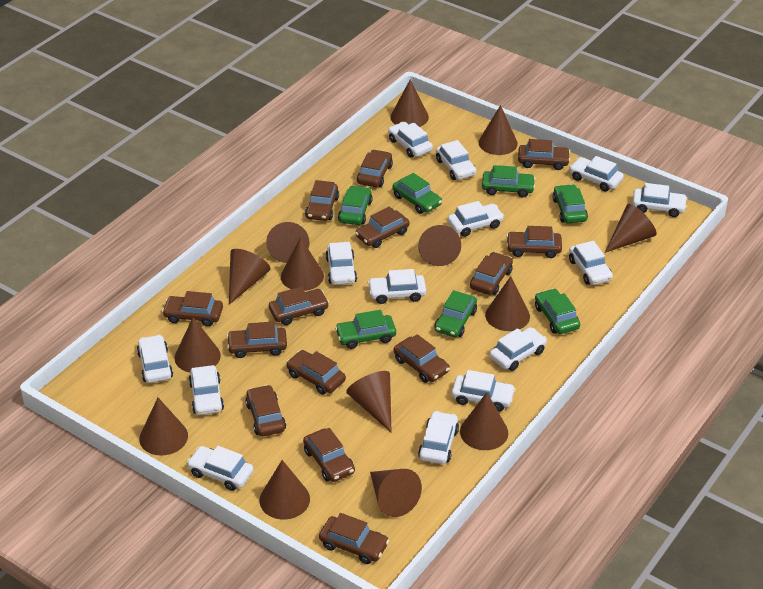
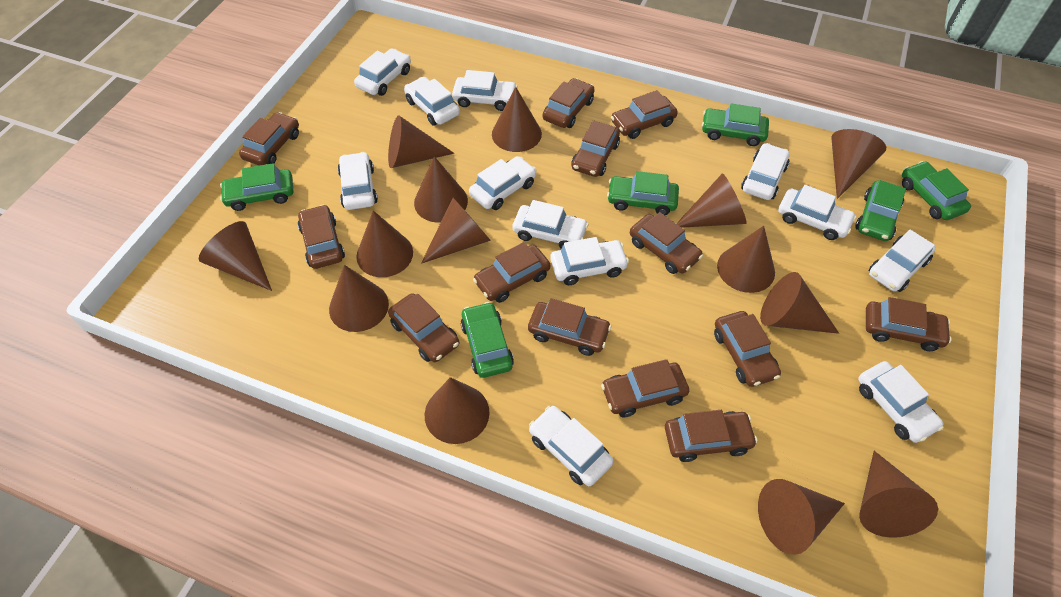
brown car: 14 -> 13
green car: 7 -> 6
white car: 14 -> 12

